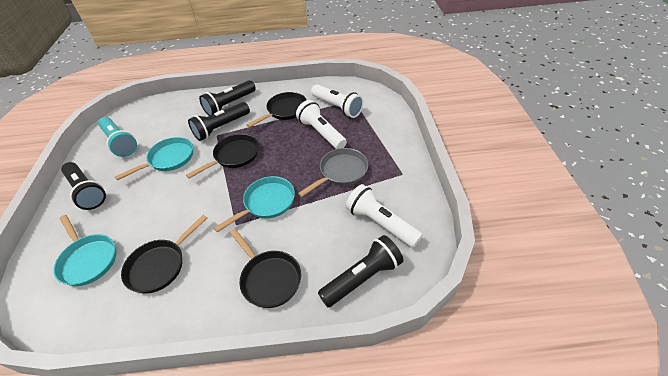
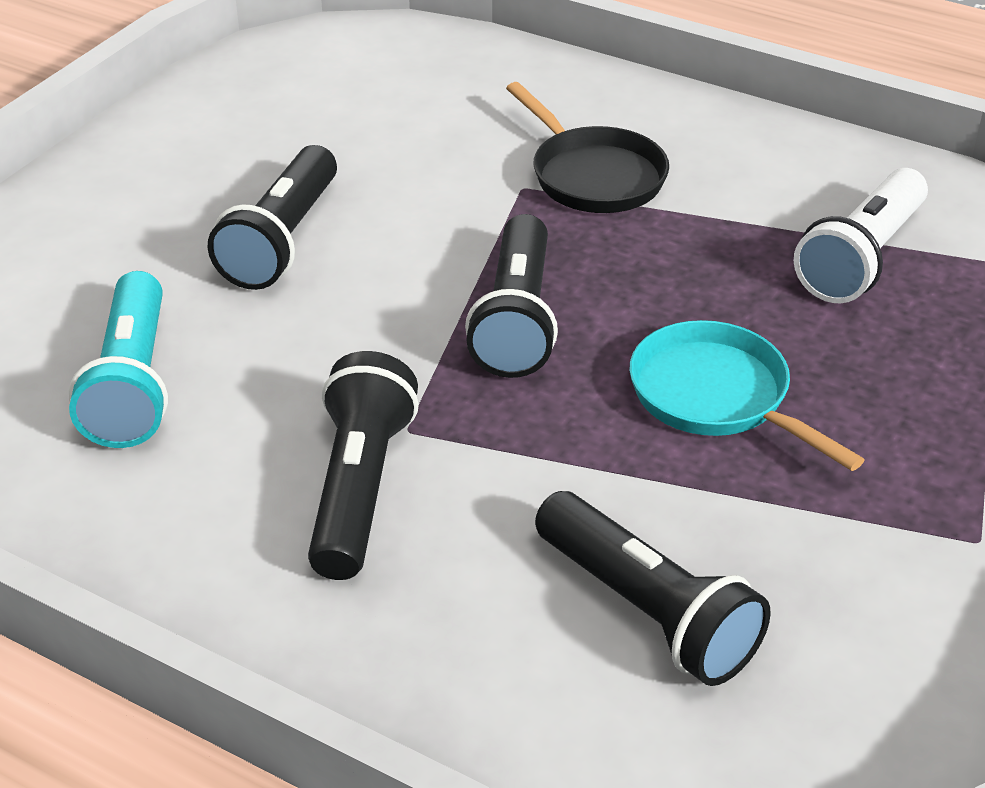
black pan: 4 -> 1
grey pan: 1 -> 0
turquoise pan: 3 -> 1
white flashlight: 3 -> 1

